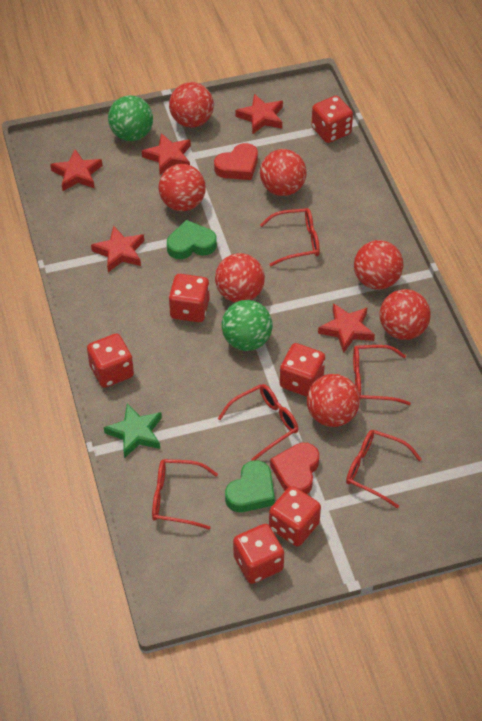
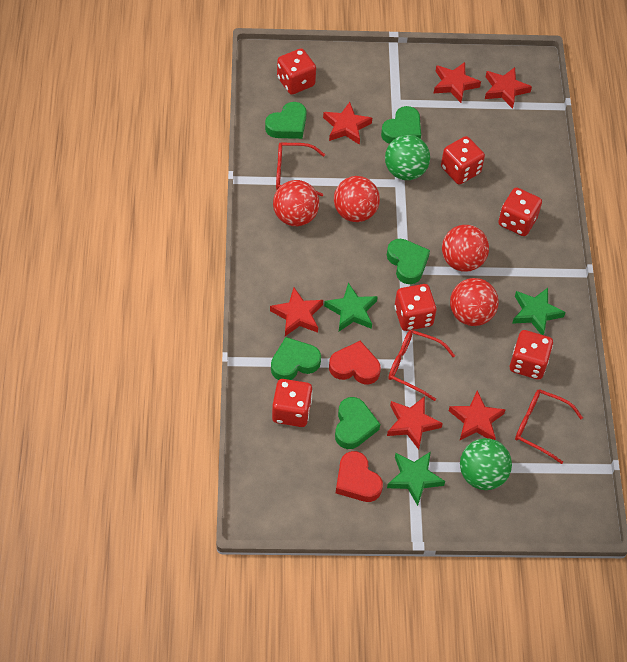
green heart: 2 -> 5
green star: 1 -> 3
red ball: 7 -> 4
red glasses: 5 -> 3
red star: 5 -> 6

